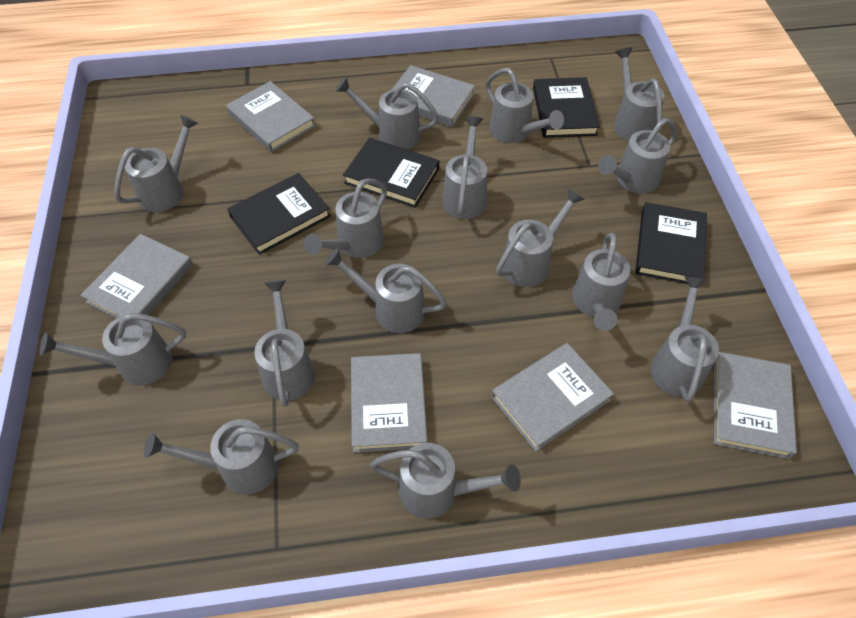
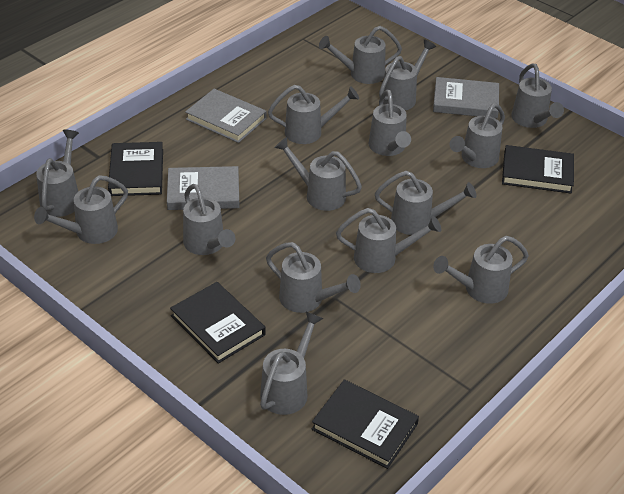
grey book: 6 -> 3

